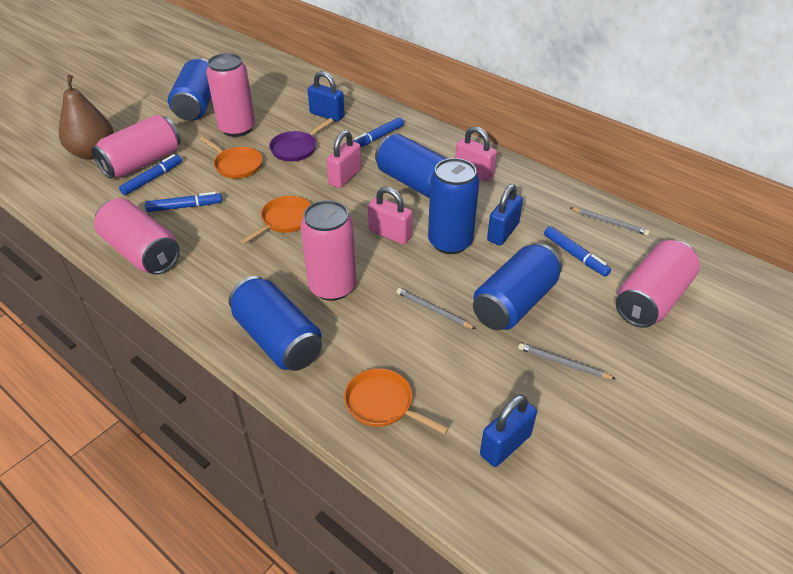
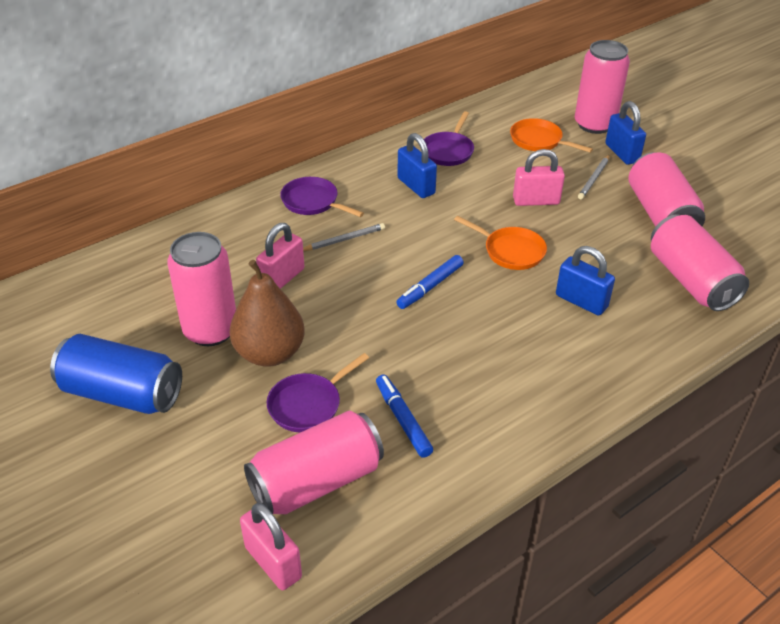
blue can: 5 -> 1
blue marker: 4 -> 2
grey pencil: 3 -> 2
orange pan: 3 -> 2
purple pan: 1 -> 3

